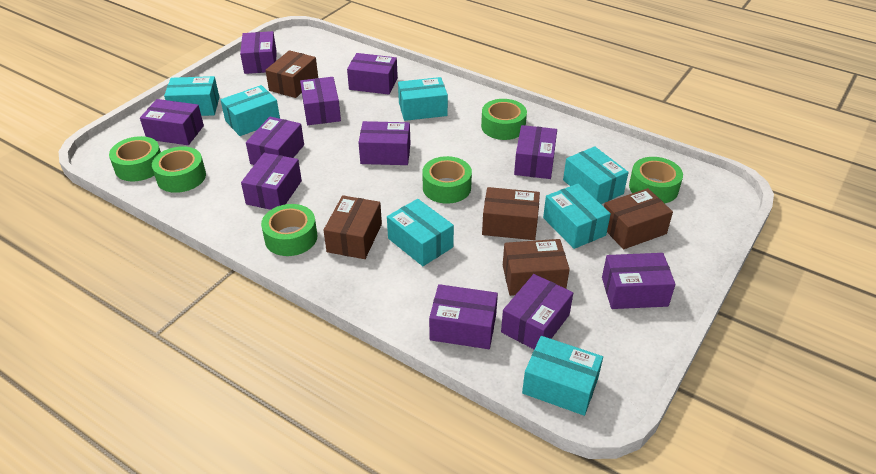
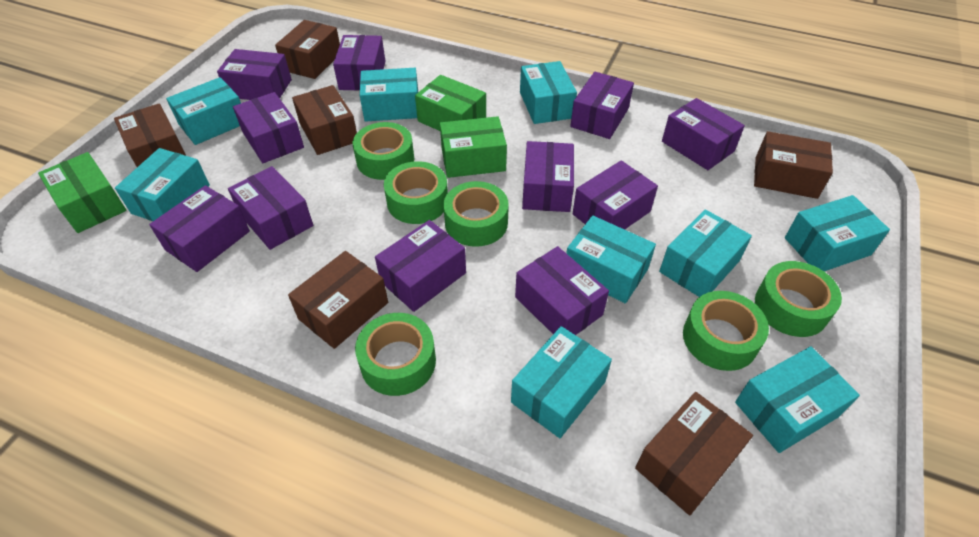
brown box: 5 -> 6
green box: 0 -> 3
turquoise box: 7 -> 9

